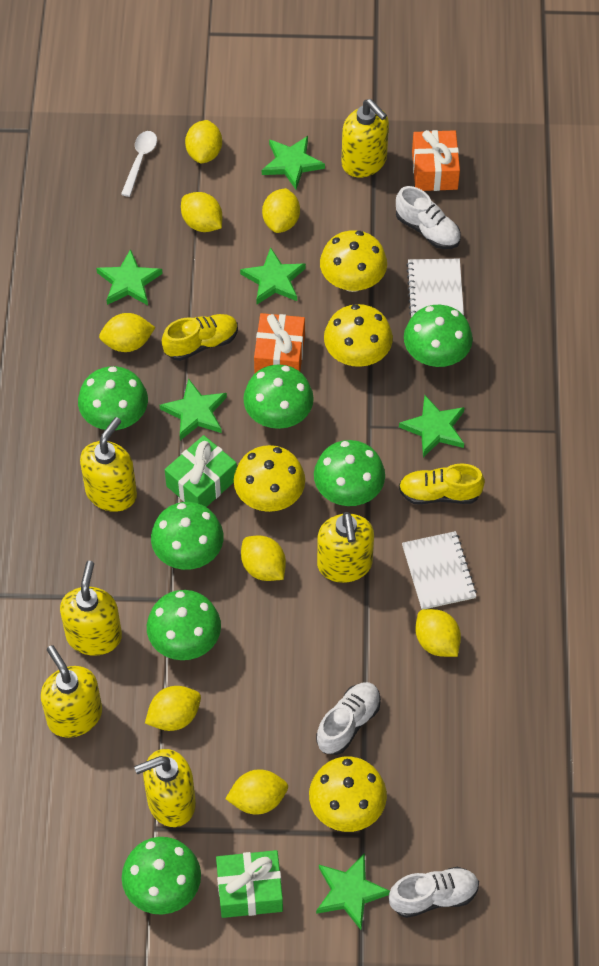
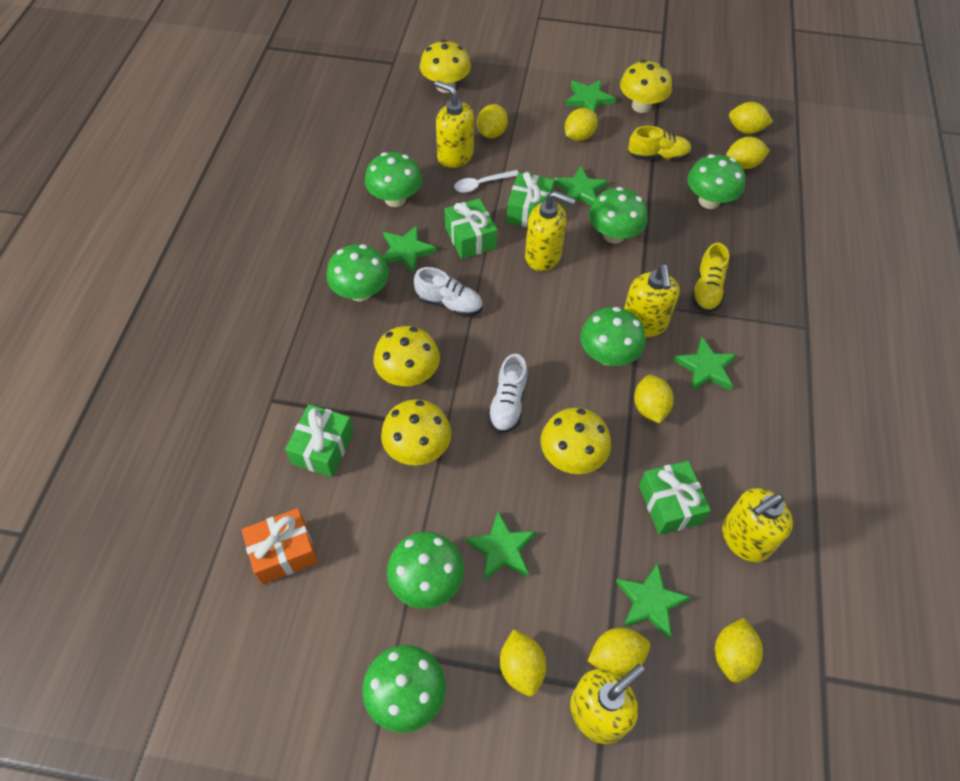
green gift: 2 -> 4
orange gift: 2 -> 1
white notebook: 2 -> 0
white shoe: 3 -> 2
yellow mushroom: 4 -> 5
yellow soap dispenser: 6 -> 5

